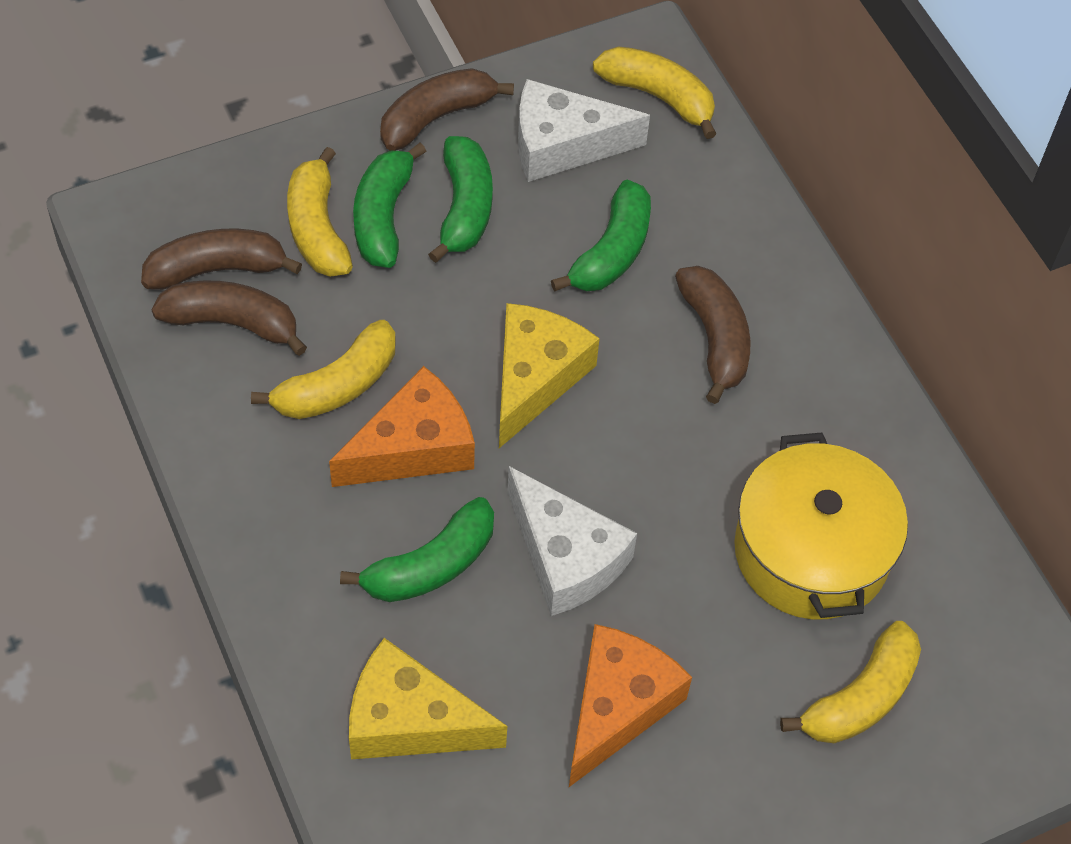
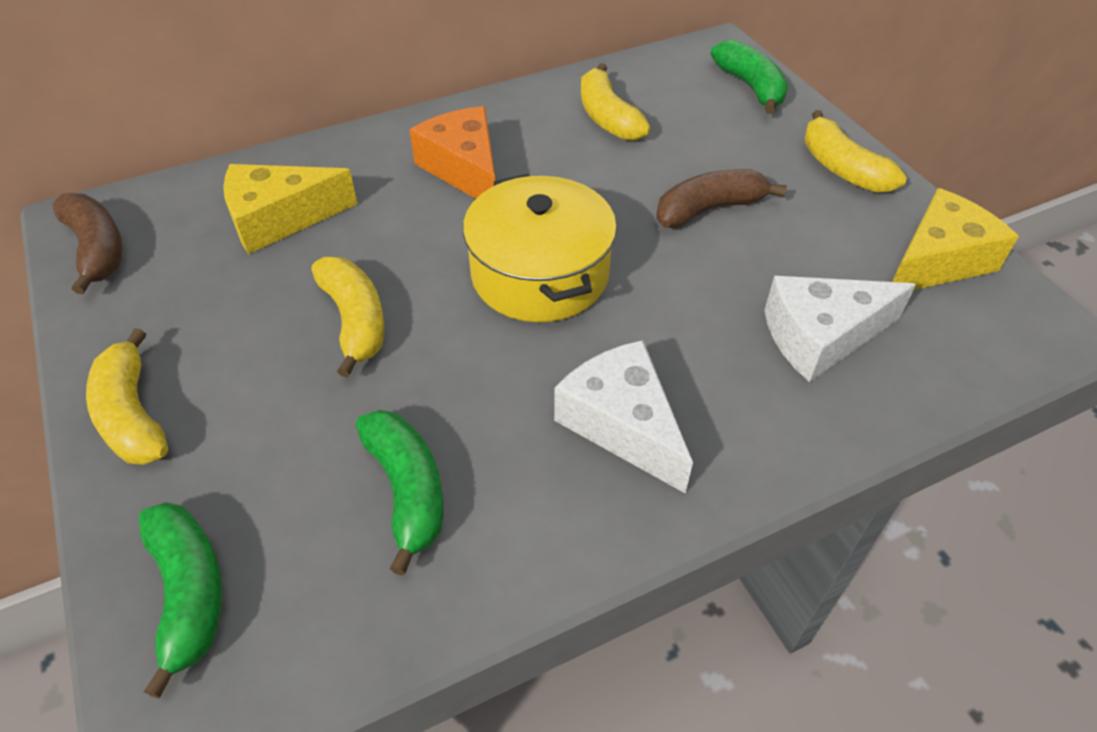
brown banana: 4 -> 2
green banana: 4 -> 3
orange cheese: 2 -> 1

